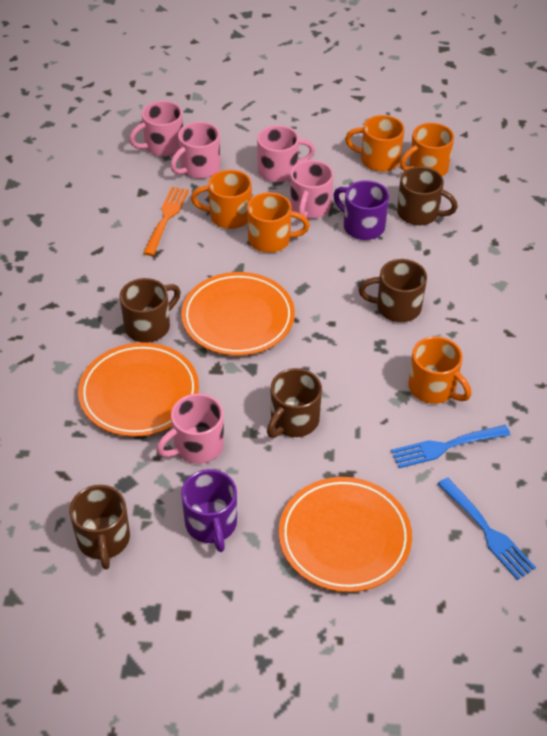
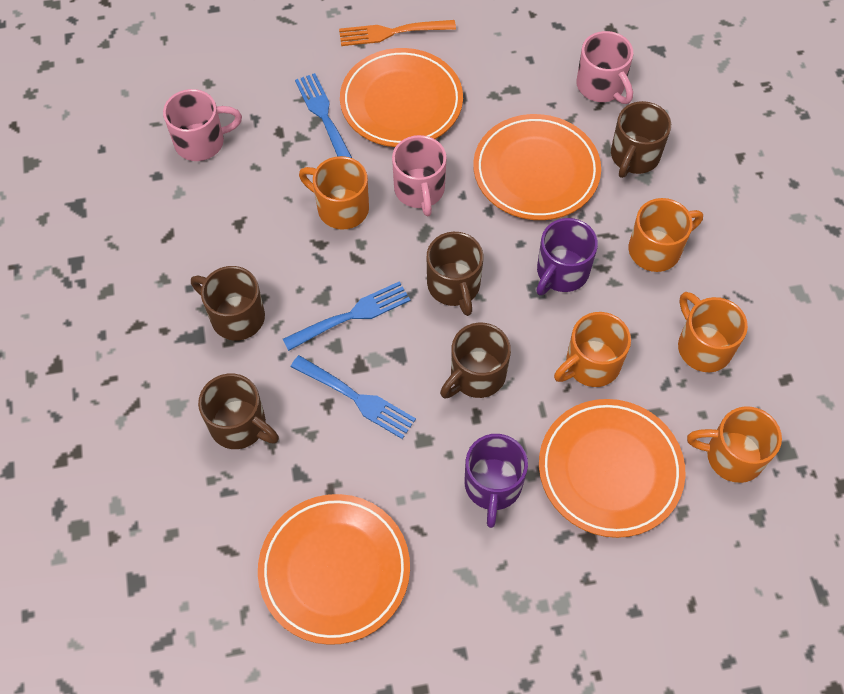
blue fork: 2 -> 3
orange plate: 3 -> 4
pink mug: 5 -> 3

